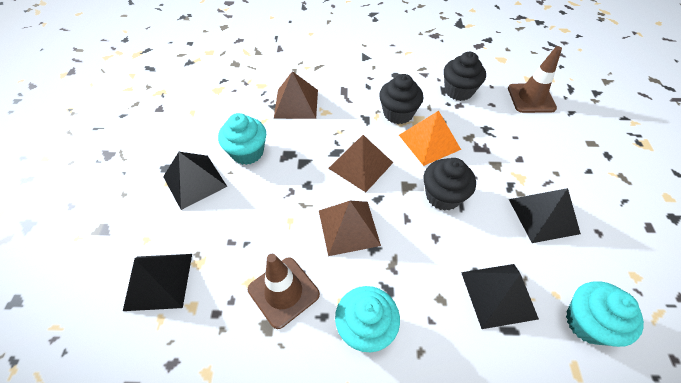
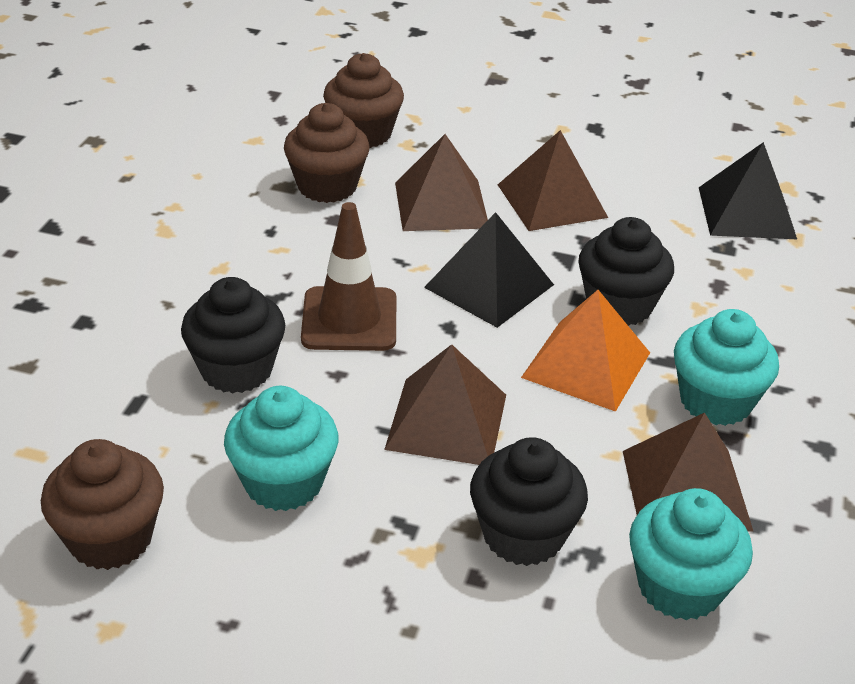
black pyramid: 4 -> 2
brown cupcake: 0 -> 3
brown pyramid: 3 -> 4
brown traffic cone: 2 -> 1

